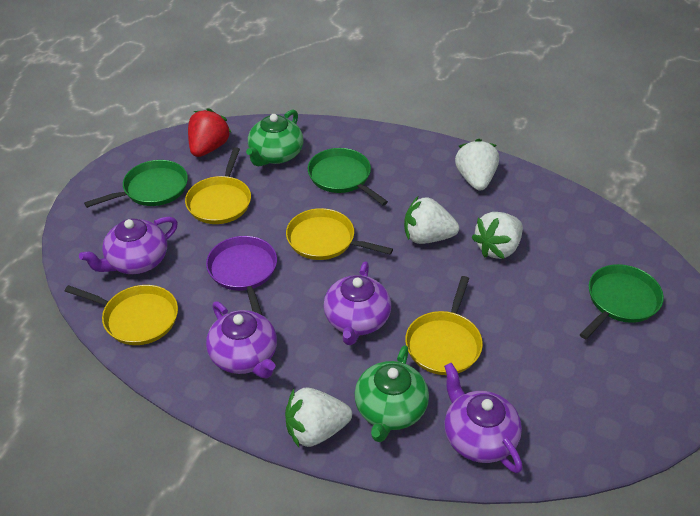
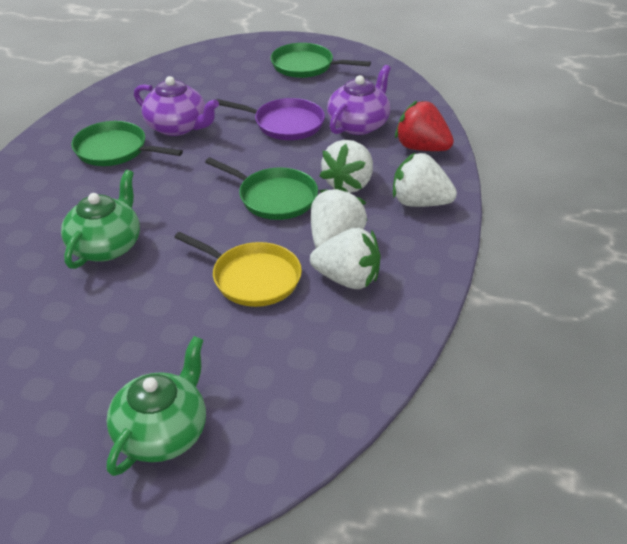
purple teapot: 4 -> 2
yellow pan: 4 -> 1

